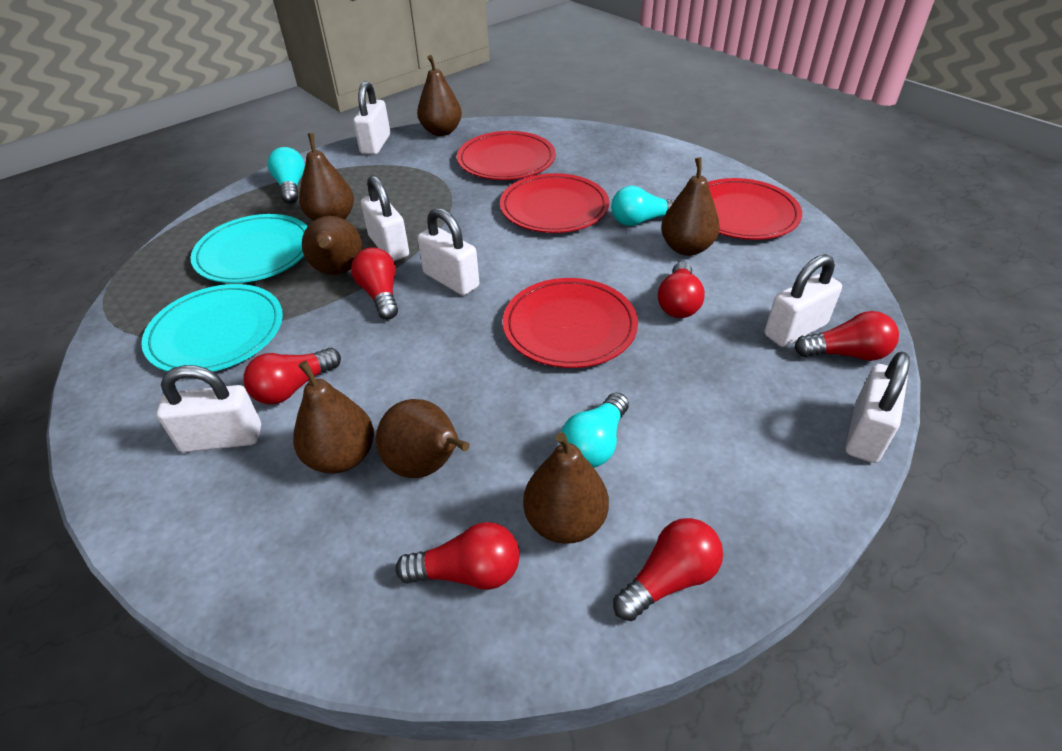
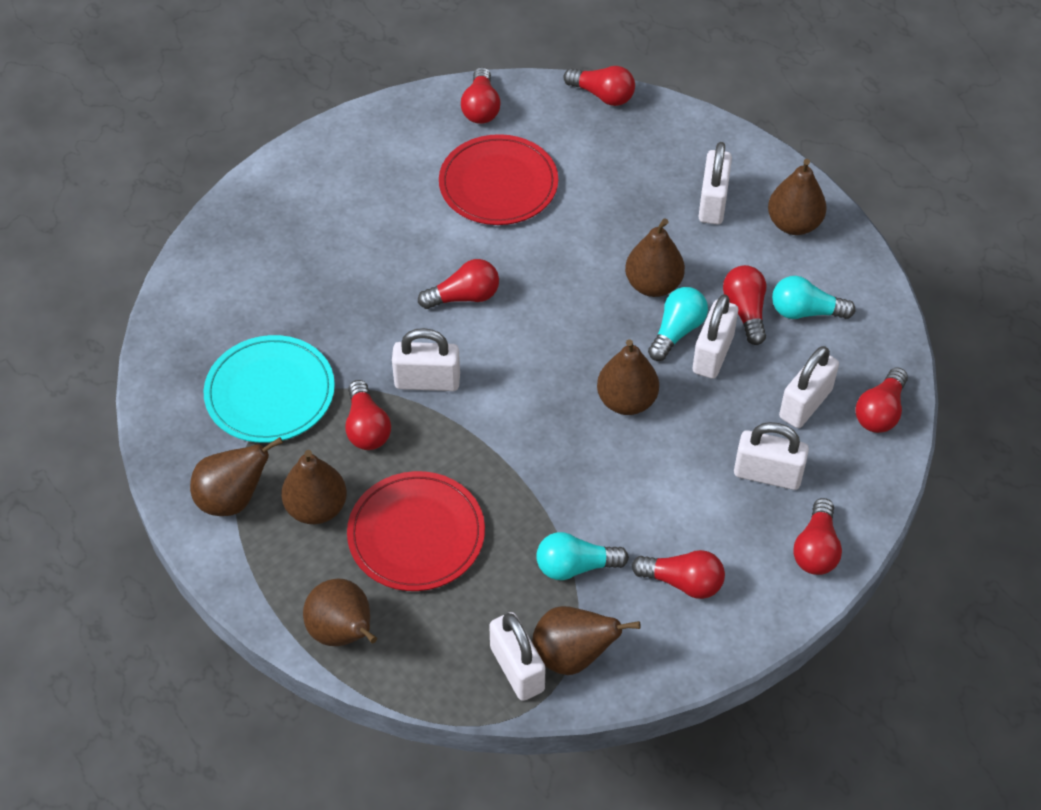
red light bulb: 6 -> 8
red plate: 4 -> 2
turquoise plate: 2 -> 1

